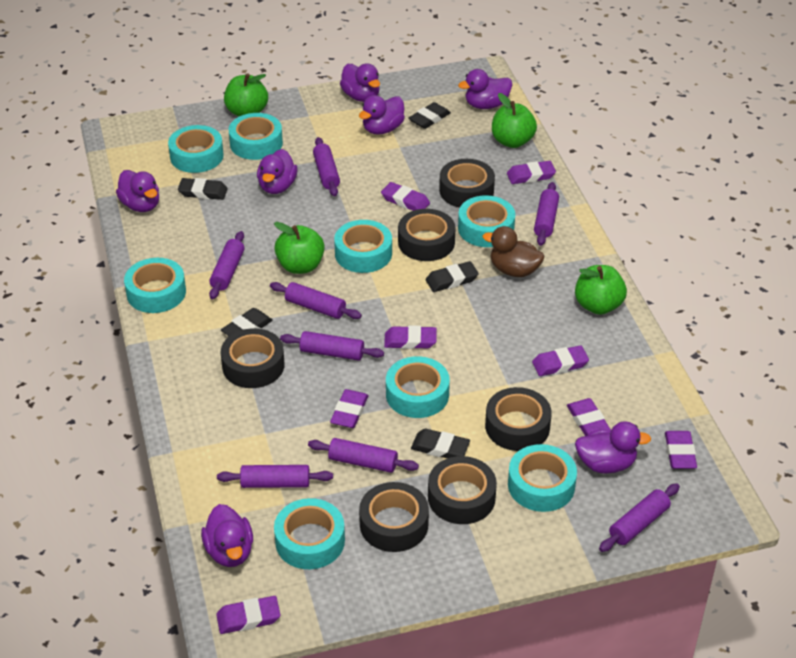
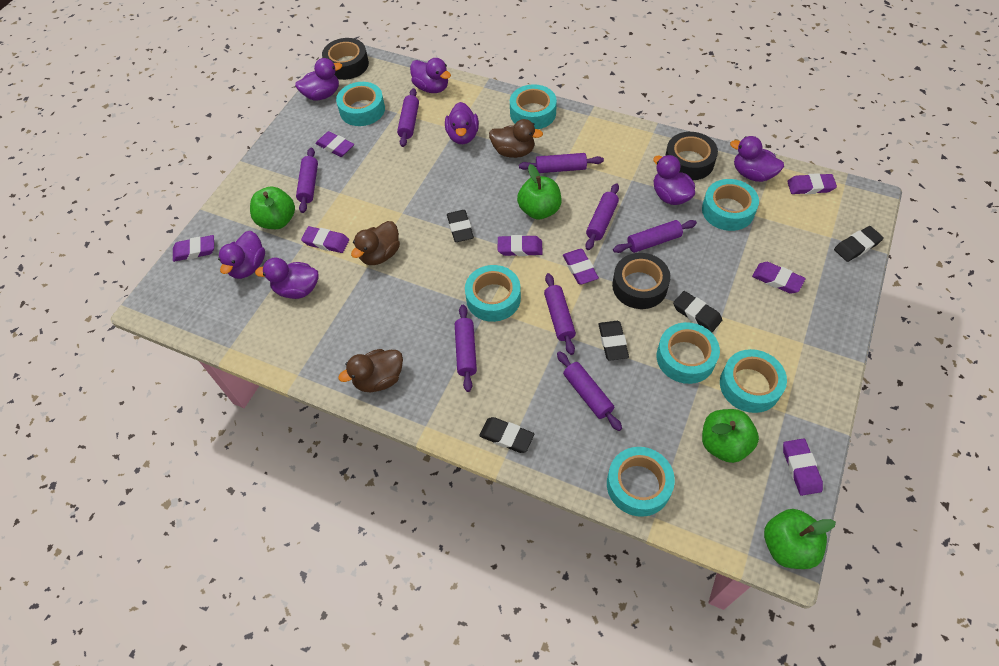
black tape: 6 -> 3
brown duck: 1 -> 3
turquoise tape: 8 -> 7

